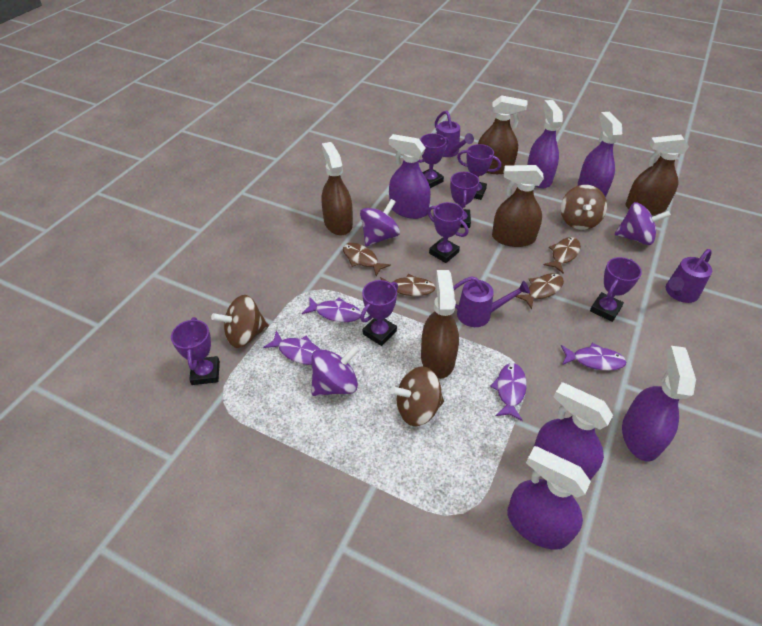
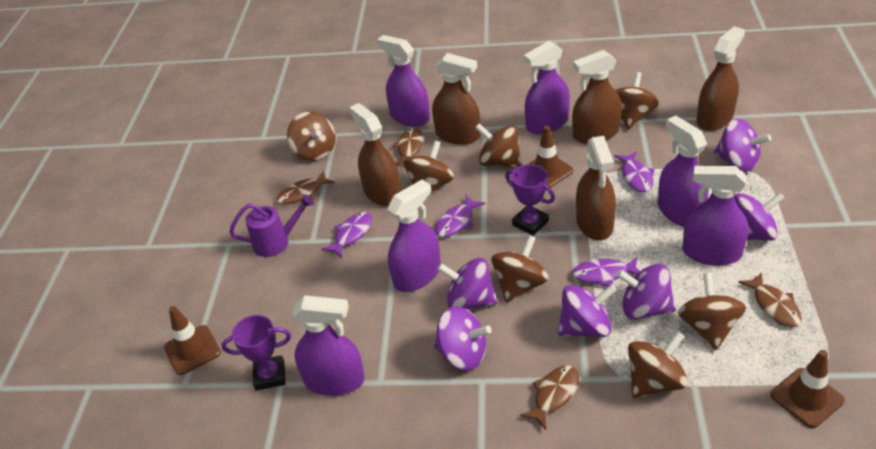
brown spinning top: 3 -> 7
brown traffic cone: 0 -> 3
purple spinning top: 3 -> 6
purple trophy: 7 -> 2
purple watering can: 3 -> 1

